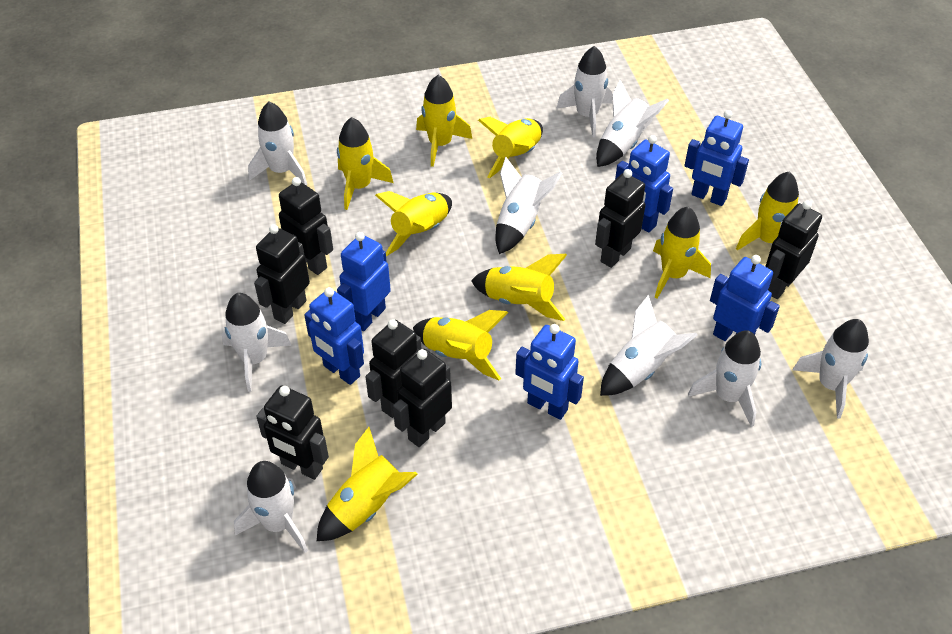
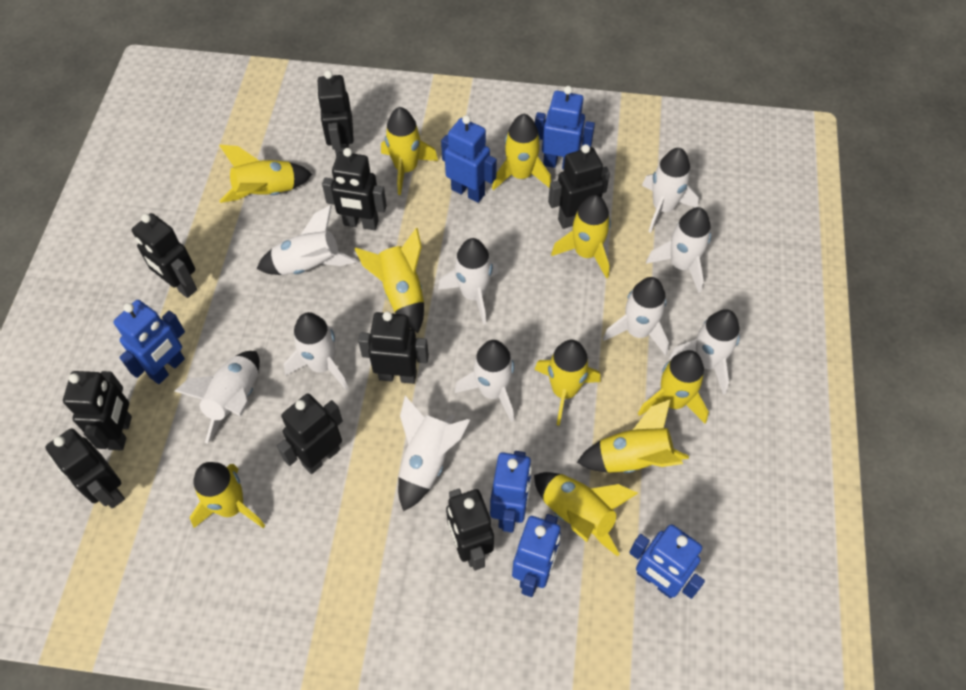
black robot: 7 -> 9
white rocket: 9 -> 10
yellow rocket: 9 -> 10

